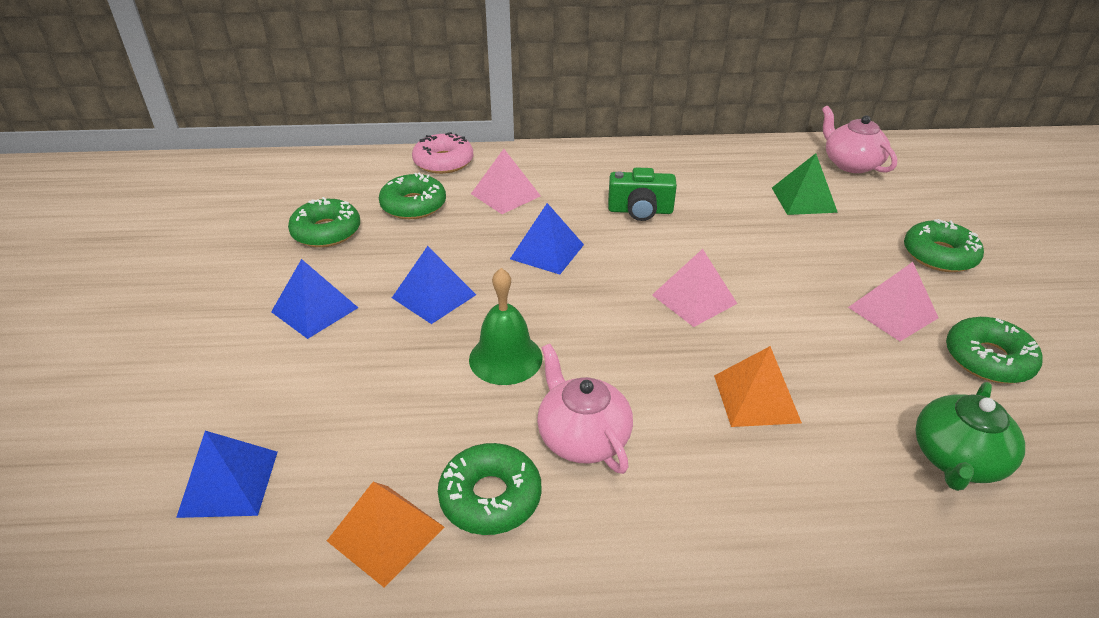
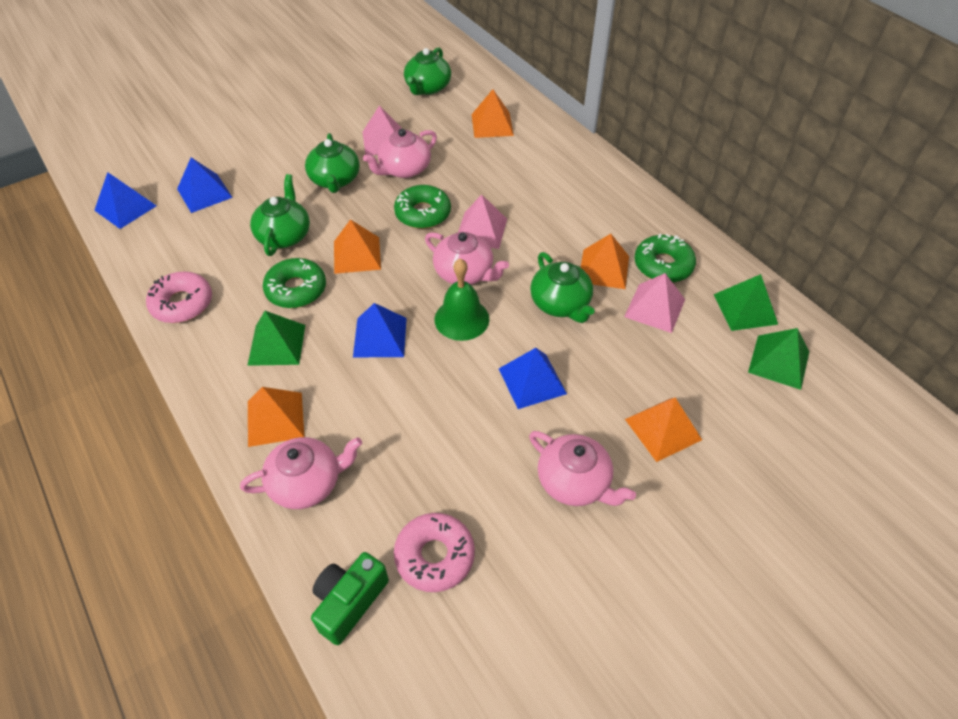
green donut: 5 -> 3
green pyramid: 1 -> 3
green teapot: 1 -> 4
orange pyramid: 2 -> 5
pink donut: 1 -> 2
pink teapot: 2 -> 4

